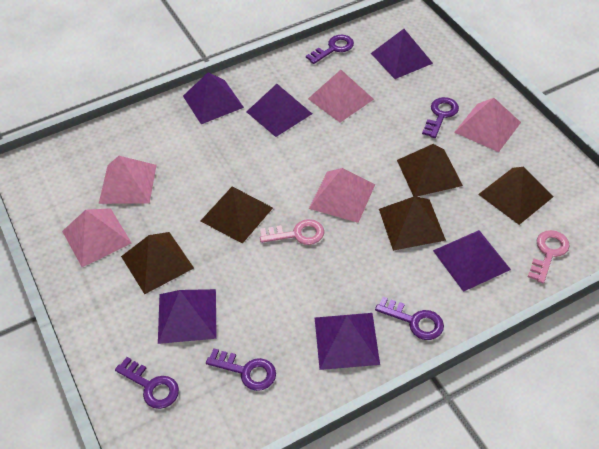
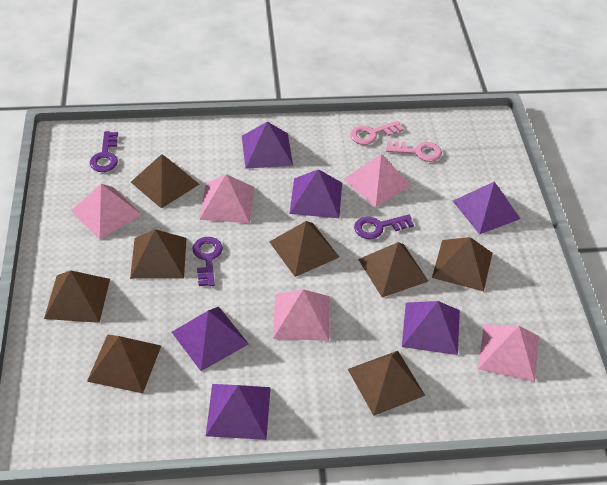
brown pyramid: 5 -> 8
purple key: 5 -> 3

